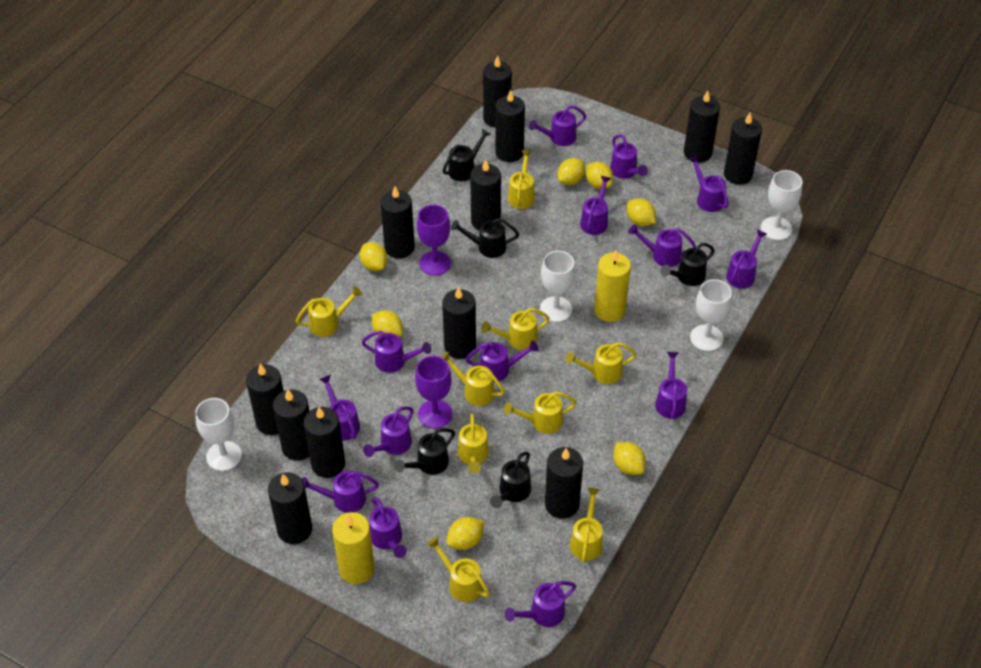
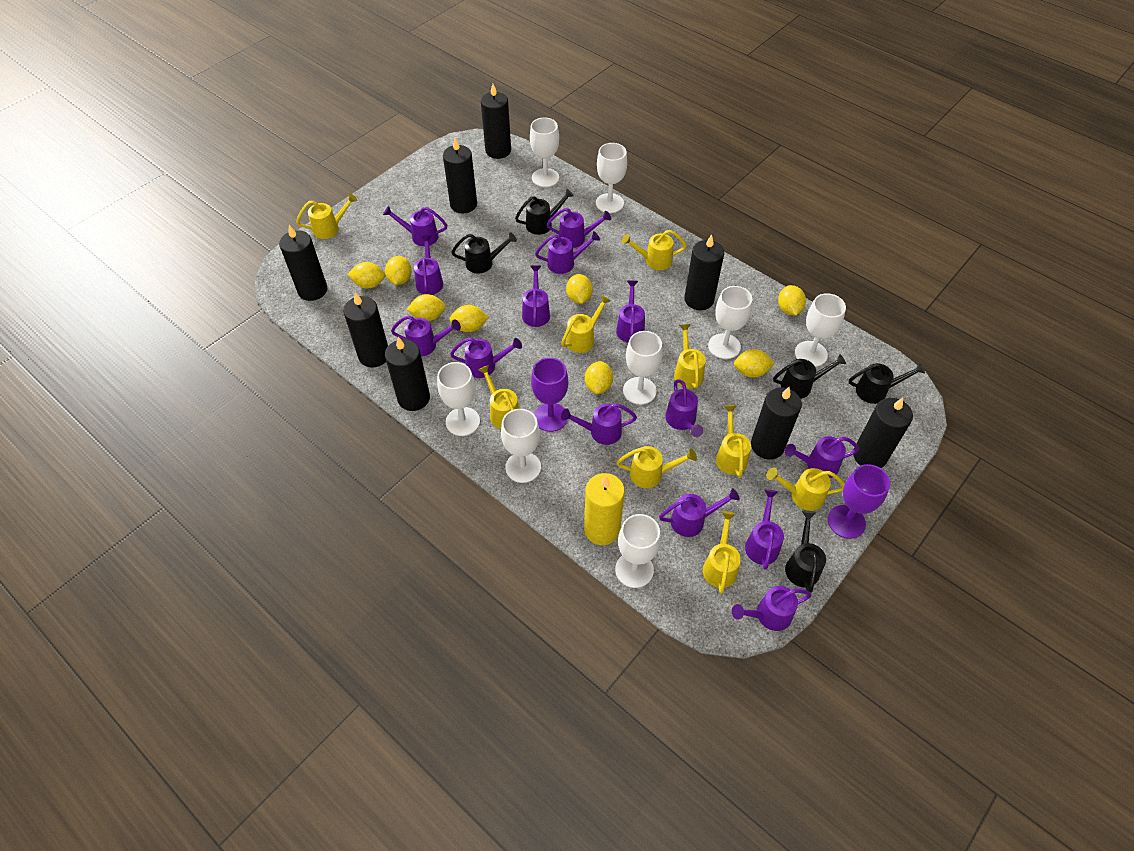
black candle: 12 -> 8
white goblet: 4 -> 8
yellow candle: 2 -> 1
yellow lemon: 7 -> 8

